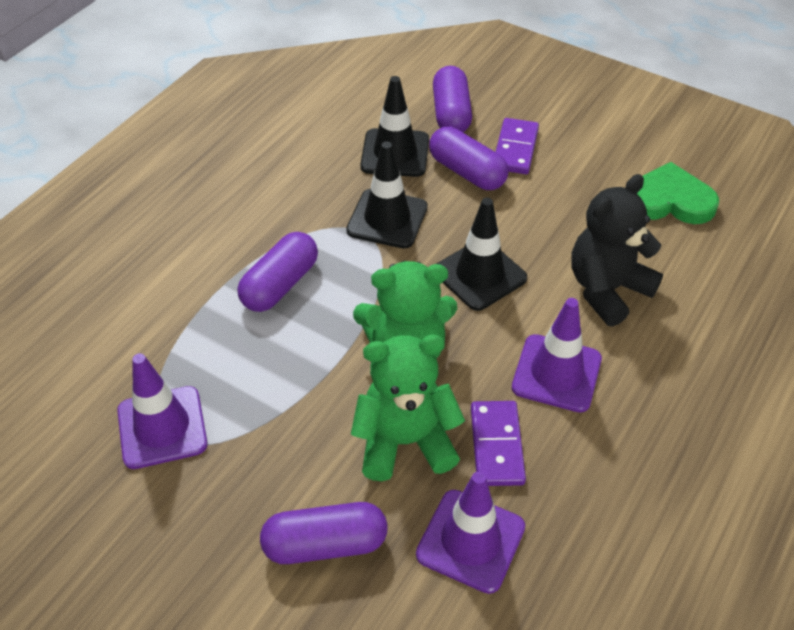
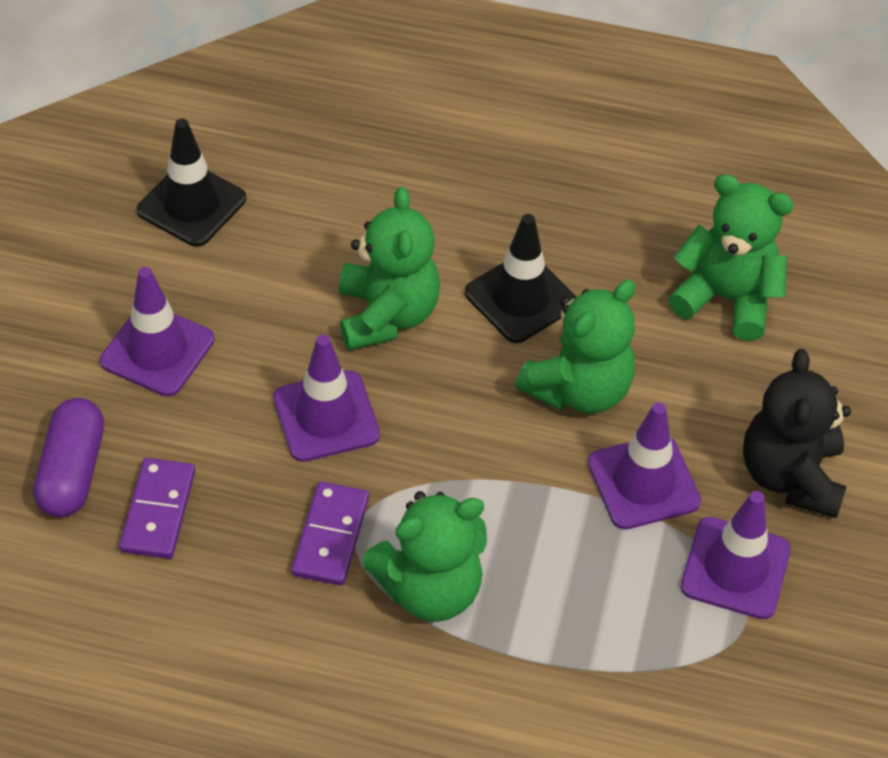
black traffic cone: 3 -> 2
green heart: 1 -> 0
green teddy bear: 2 -> 4
purple capsule: 4 -> 1
purple traffic cone: 3 -> 4

